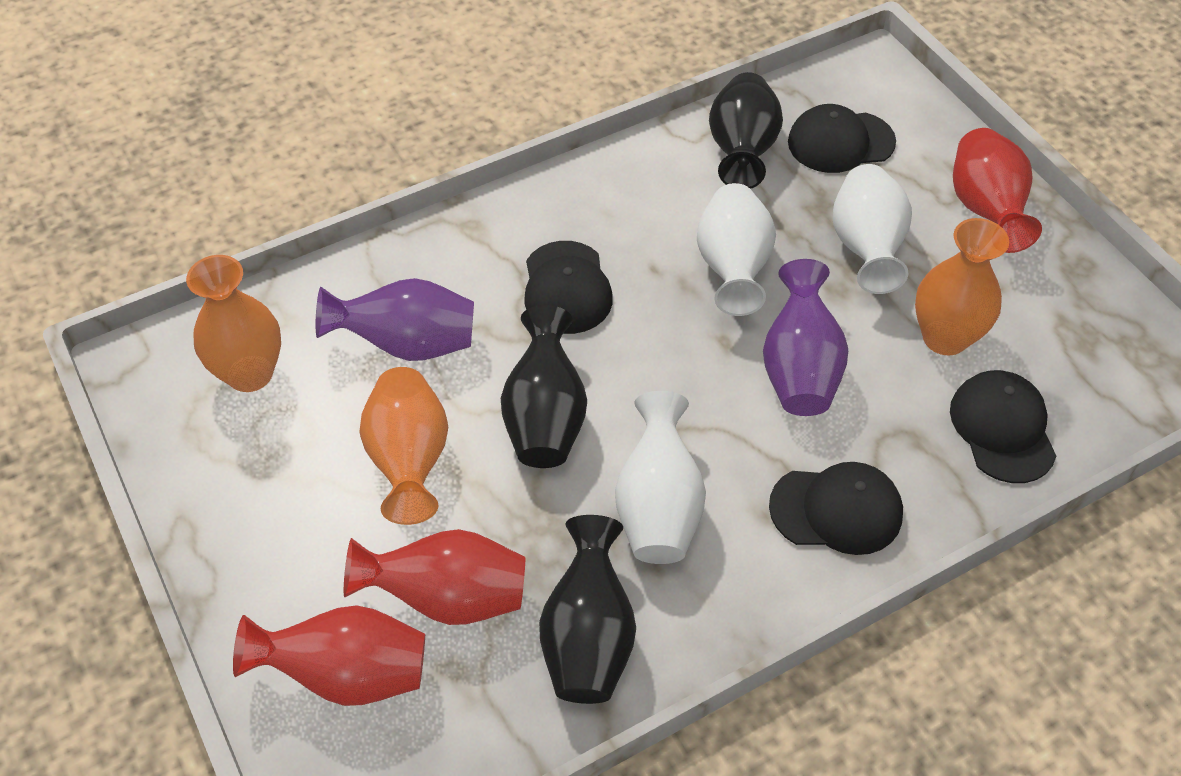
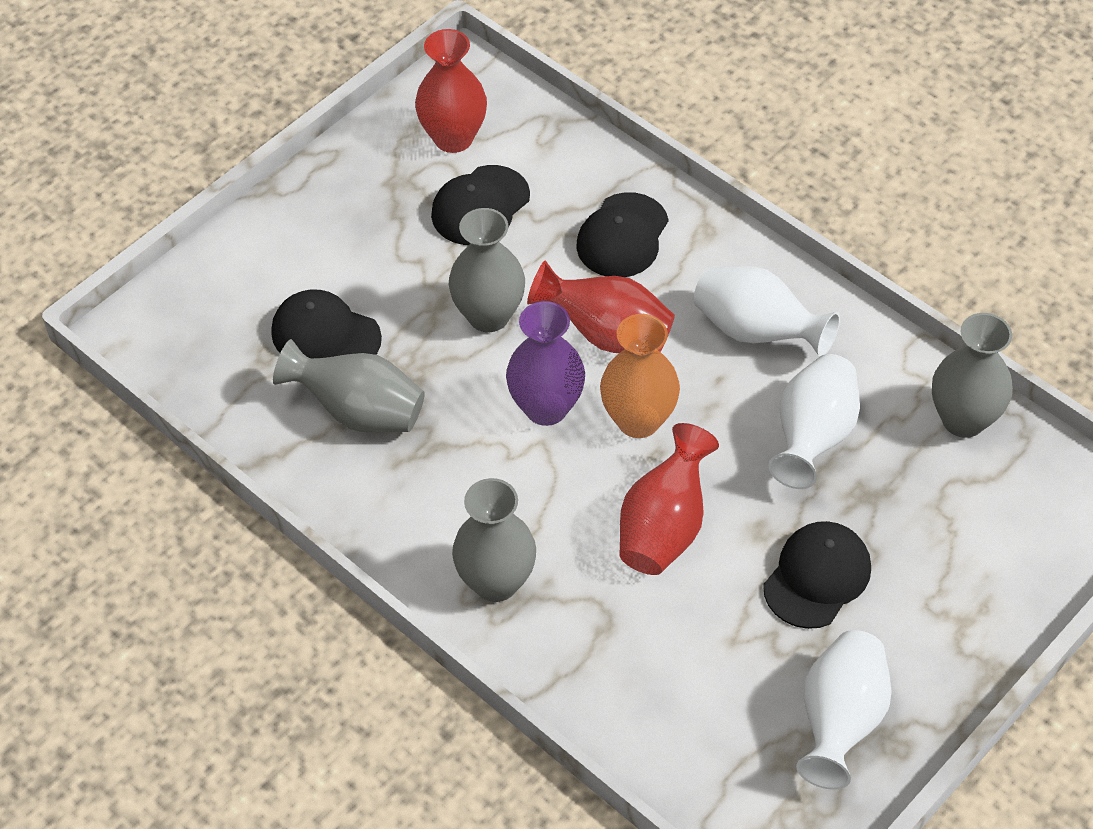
black vase: 3 -> 0
grey vase: 0 -> 4
orange vase: 3 -> 1
purple vase: 2 -> 1

